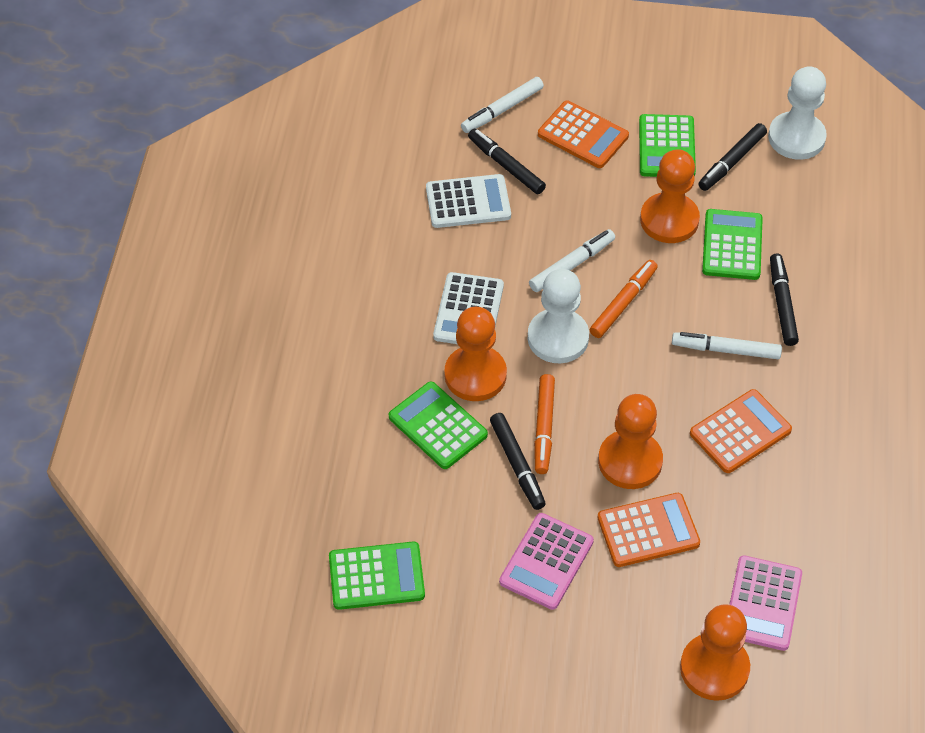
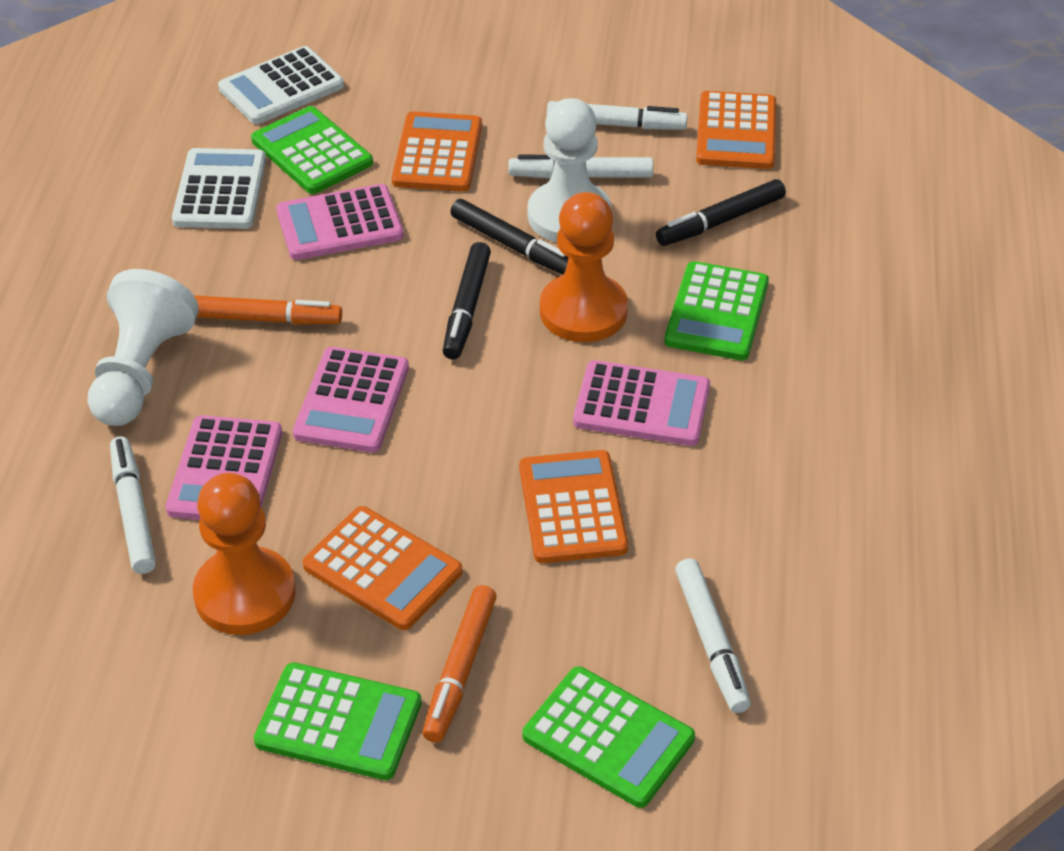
black marker: 4 -> 3
orange calculator: 3 -> 4
orange pawn: 4 -> 2
pink calculator: 2 -> 4
white marker: 3 -> 4

